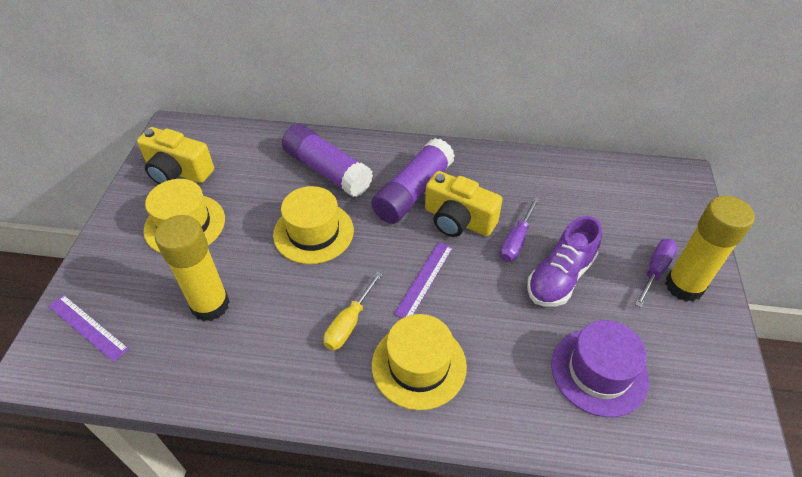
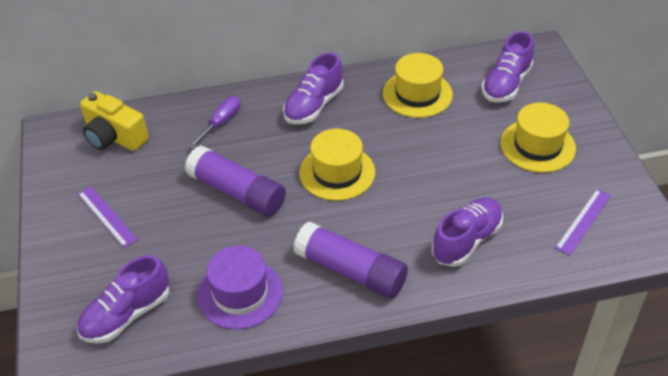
purple screwdriver: 2 -> 1
purple shoe: 1 -> 4
yellow camera: 2 -> 1
yellow glue stick: 2 -> 0
yellow screwdriver: 1 -> 0

